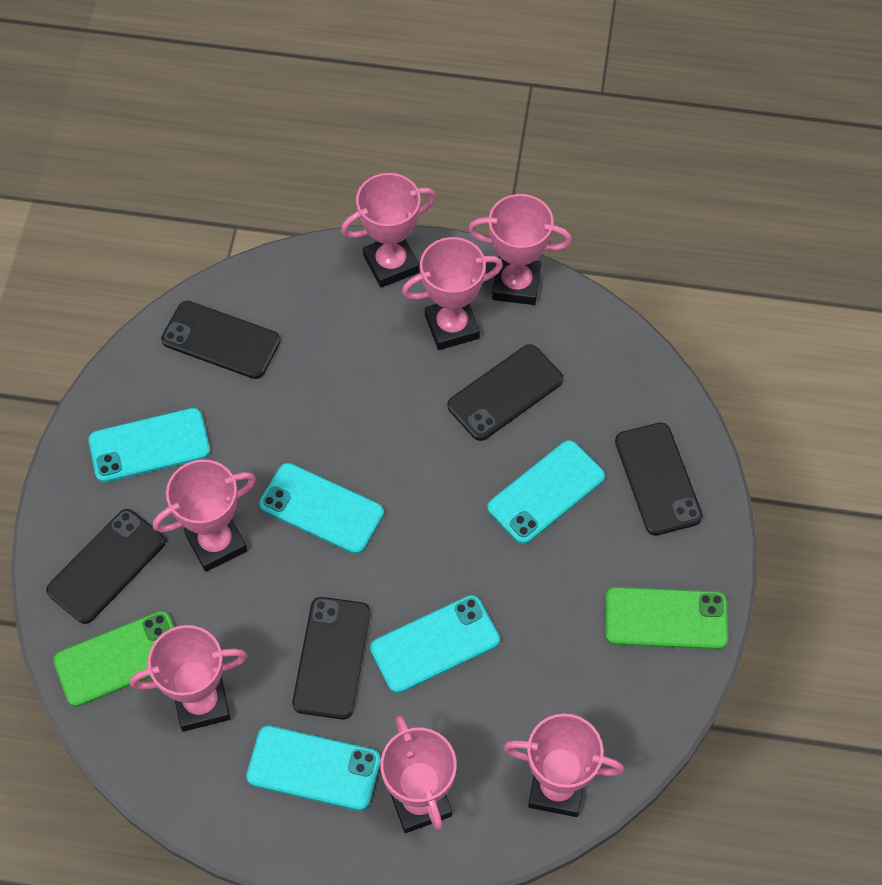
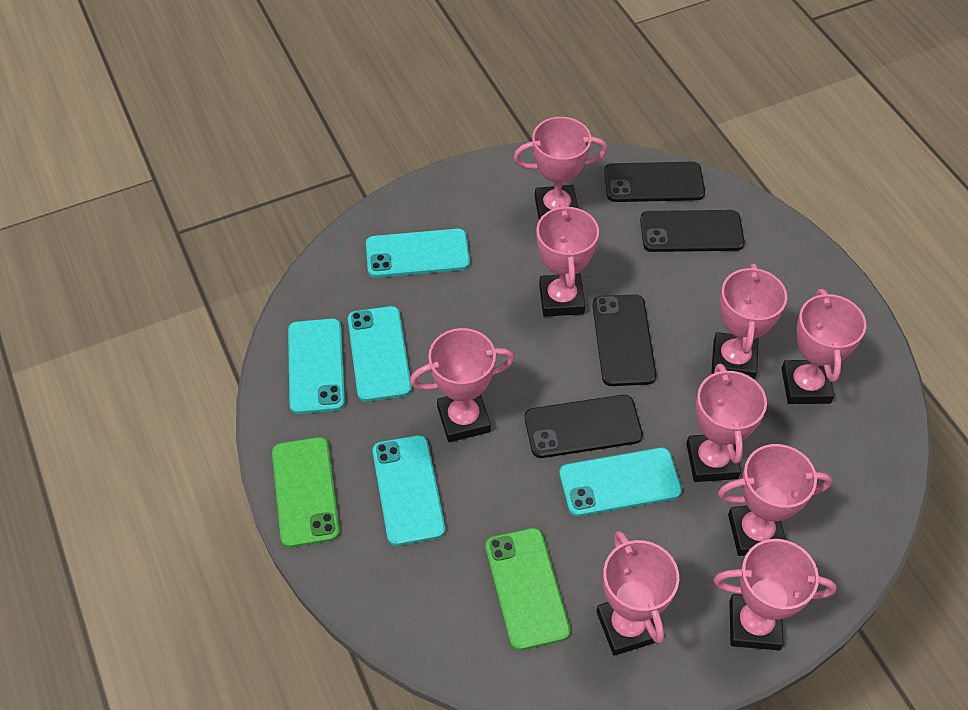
black phone: 5 -> 4
pink trophy: 7 -> 9

